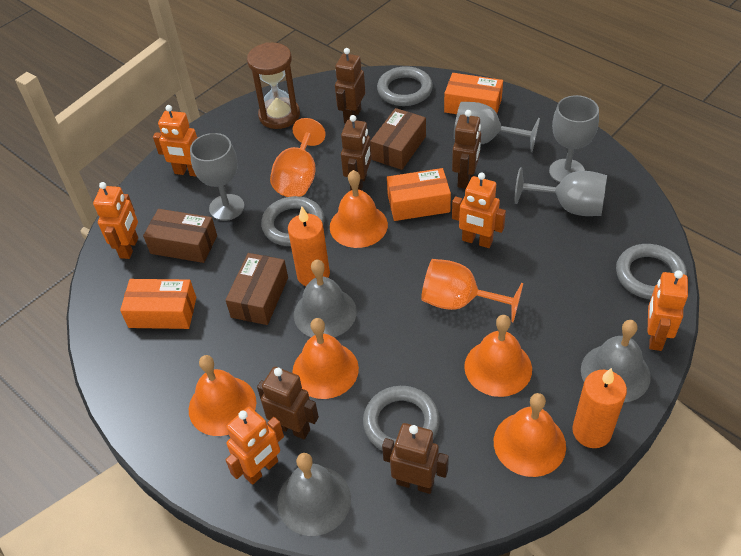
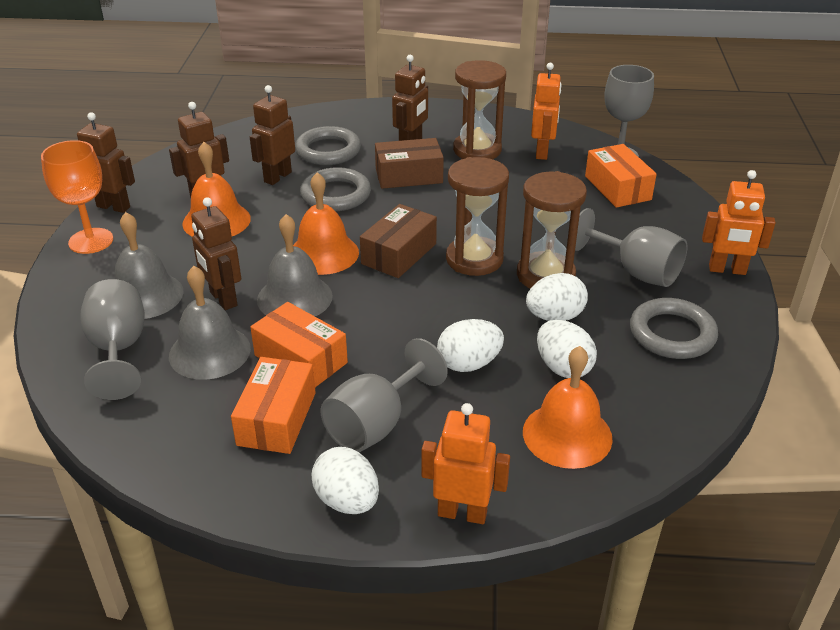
brown box: 3 -> 2
brown hourglass: 1 -> 3
grey ring: 4 -> 3
orange bell: 5 -> 3
orange candle: 2 -> 0
orange goblet: 2 -> 1
orange robot: 5 -> 3
white egg: 0 -> 4

